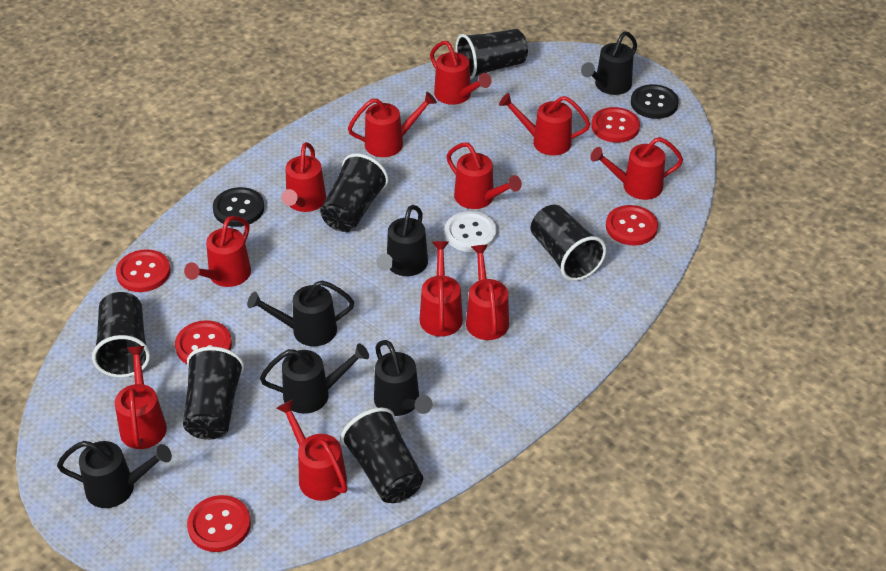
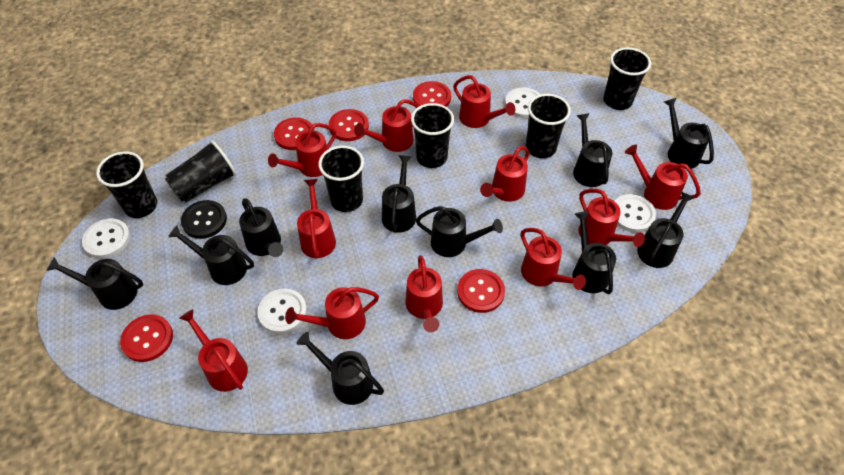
black button: 2 -> 1
black watering can: 6 -> 10
white button: 1 -> 4

